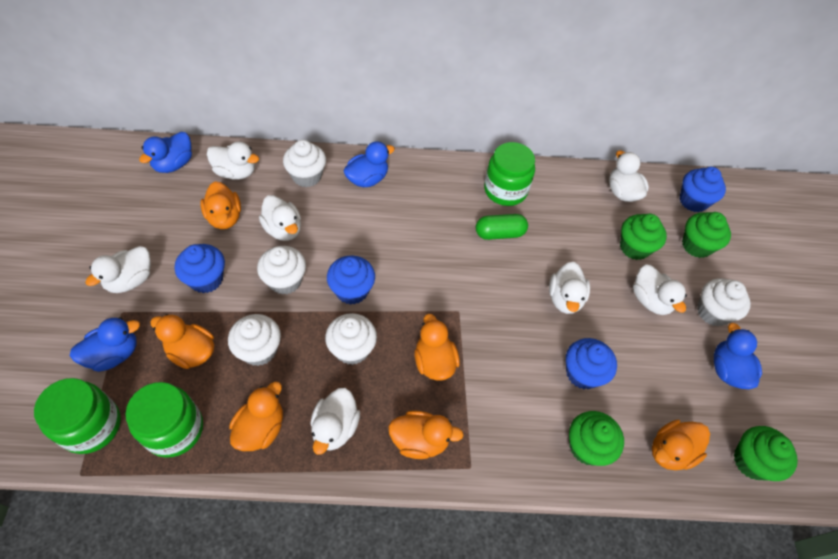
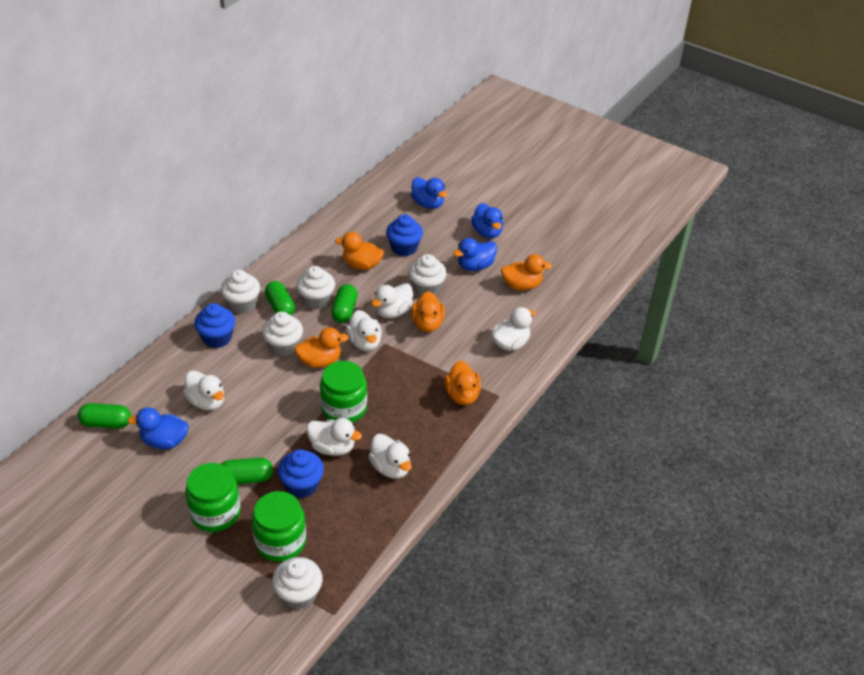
blue cupcake: 4 -> 3
green capsule: 1 -> 4
green cupcake: 4 -> 0
orange duck: 6 -> 5
white duck: 7 -> 6

